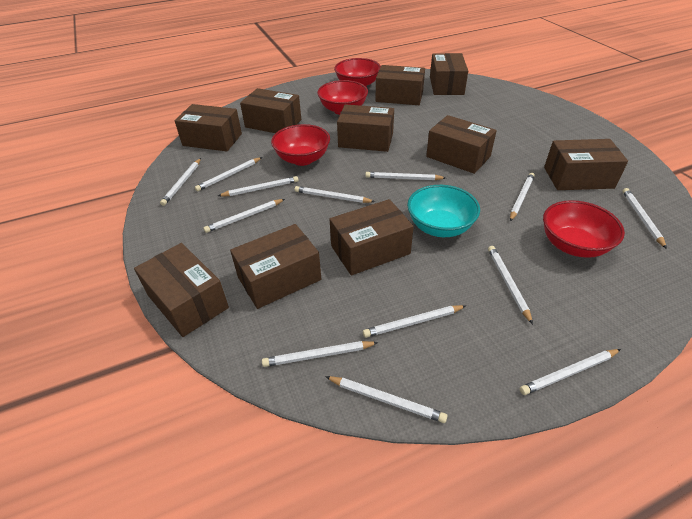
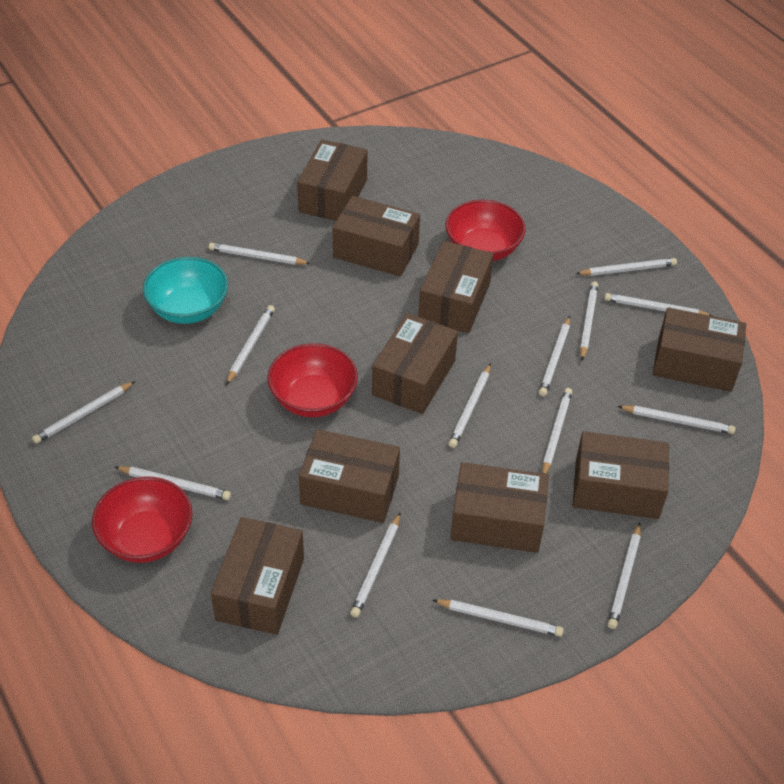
brown box: 10 -> 9
red bowl: 4 -> 3
white pencil: 13 -> 14

